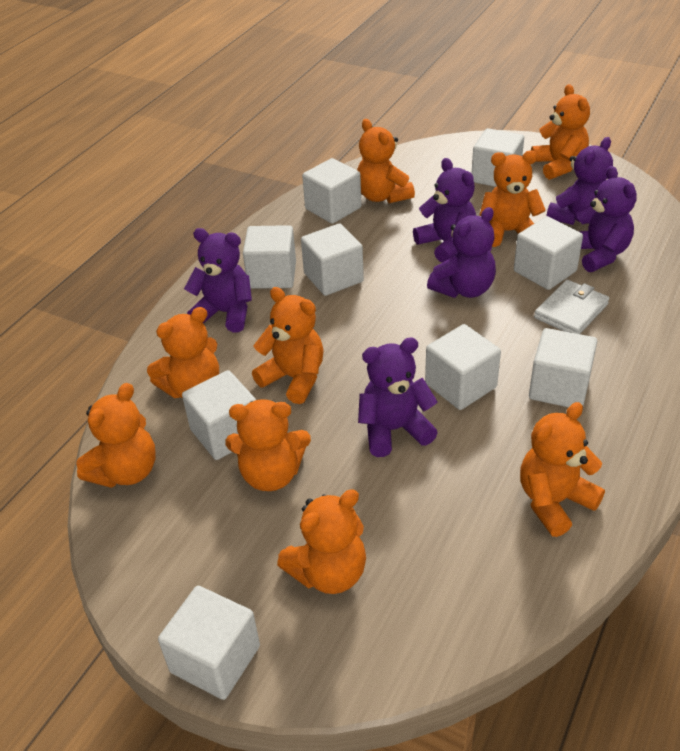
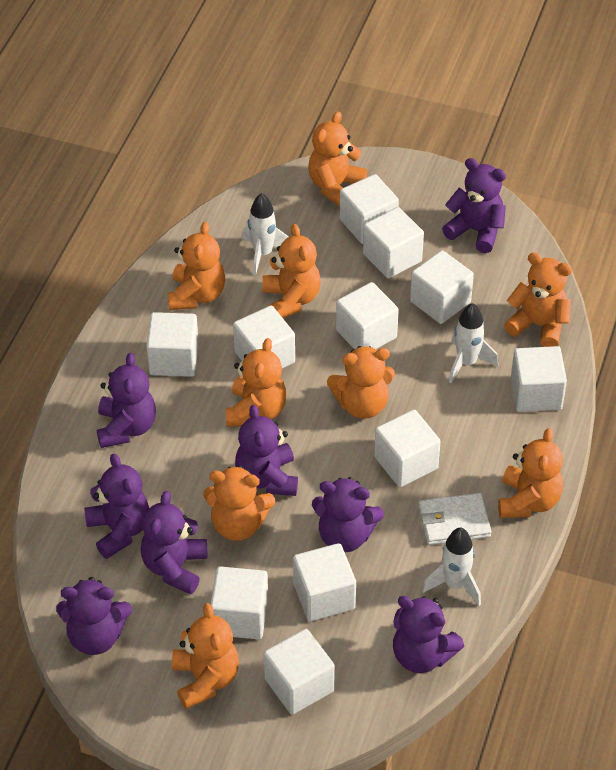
purple teddy bear: 6 -> 8
white cube: 9 -> 11
white rocket: 0 -> 3

